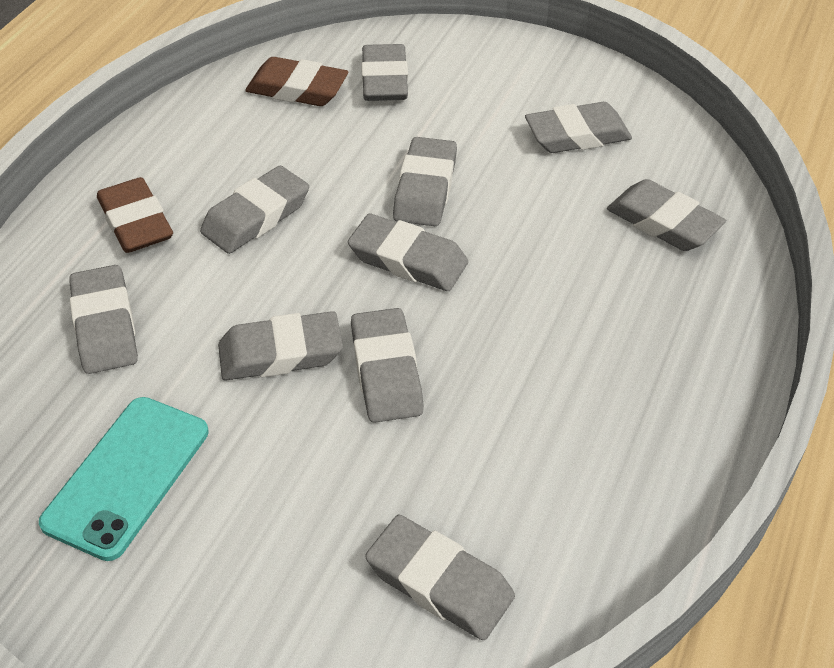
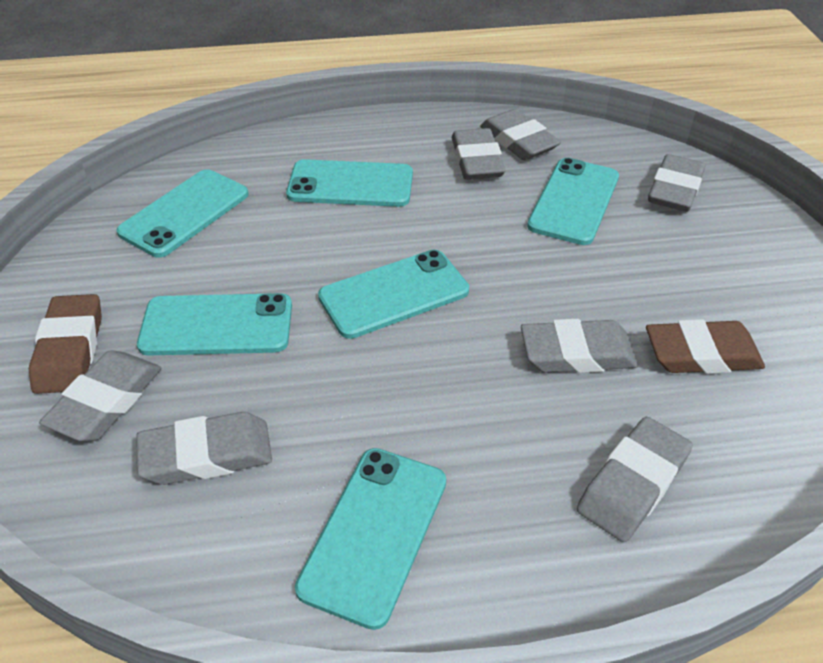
grey eraser: 10 -> 7
turquoise phone: 1 -> 6

